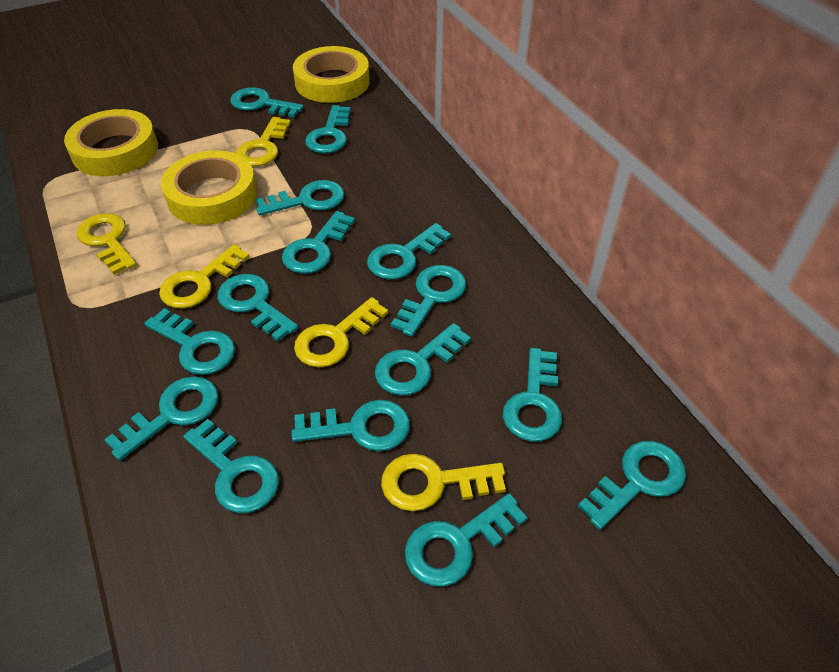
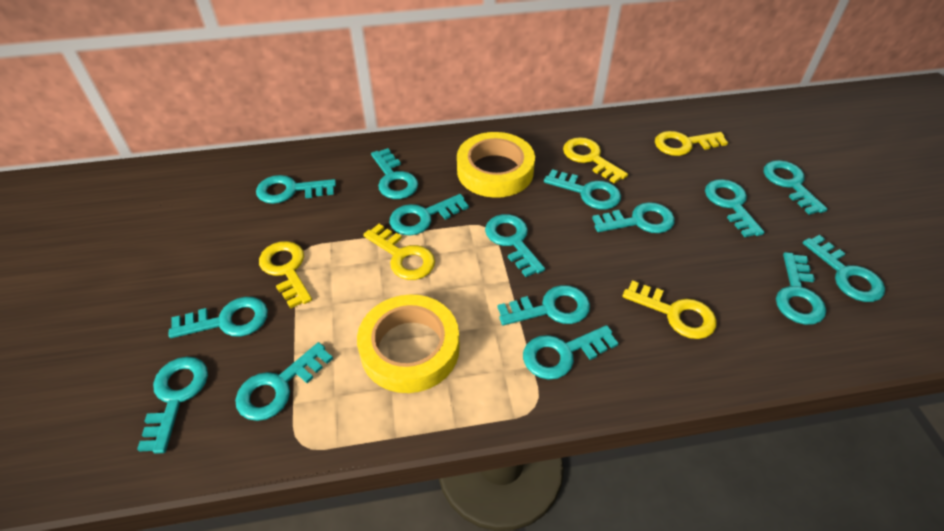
yellow tape: 3 -> 2

